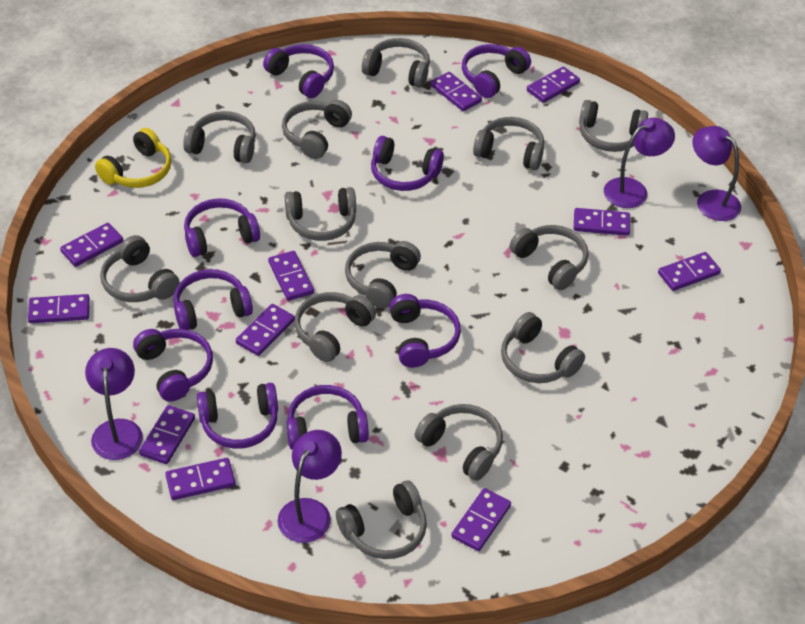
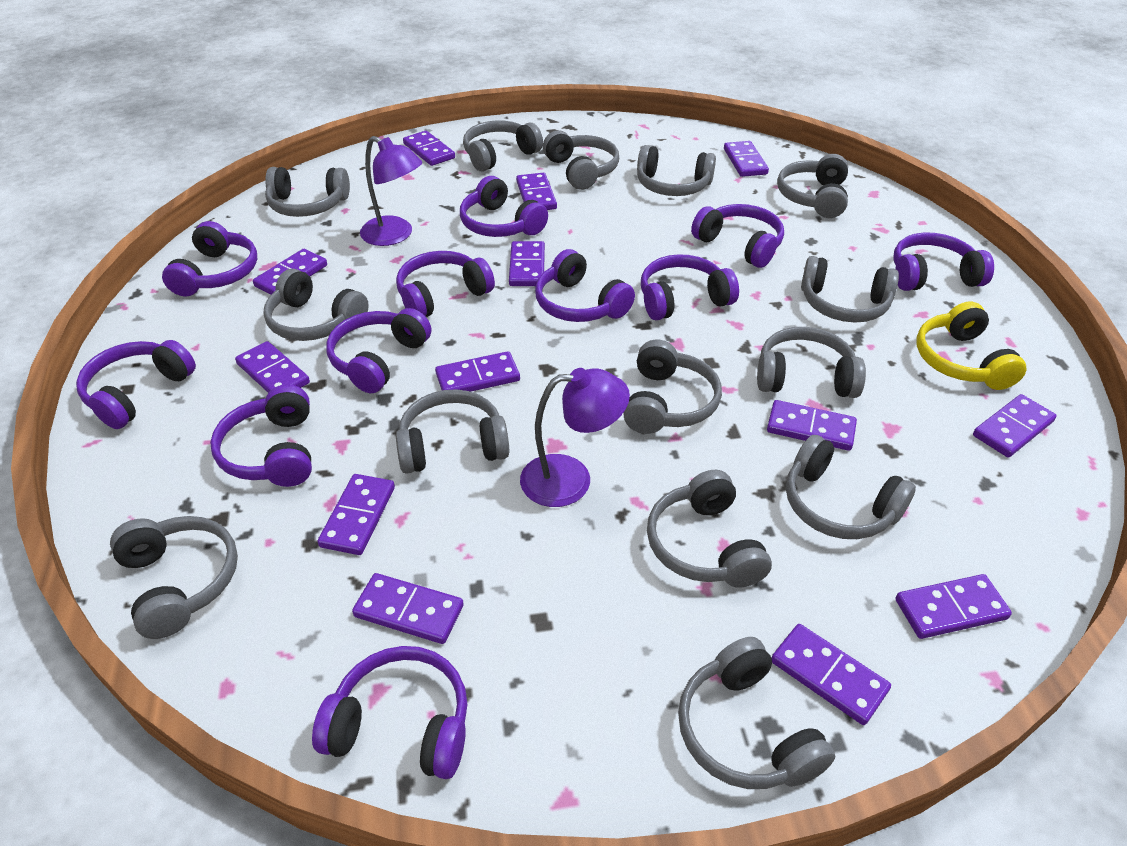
grey headphones: 13 -> 14
purple domino: 11 -> 13
purple headphones: 9 -> 11
purple lamp: 4 -> 2

